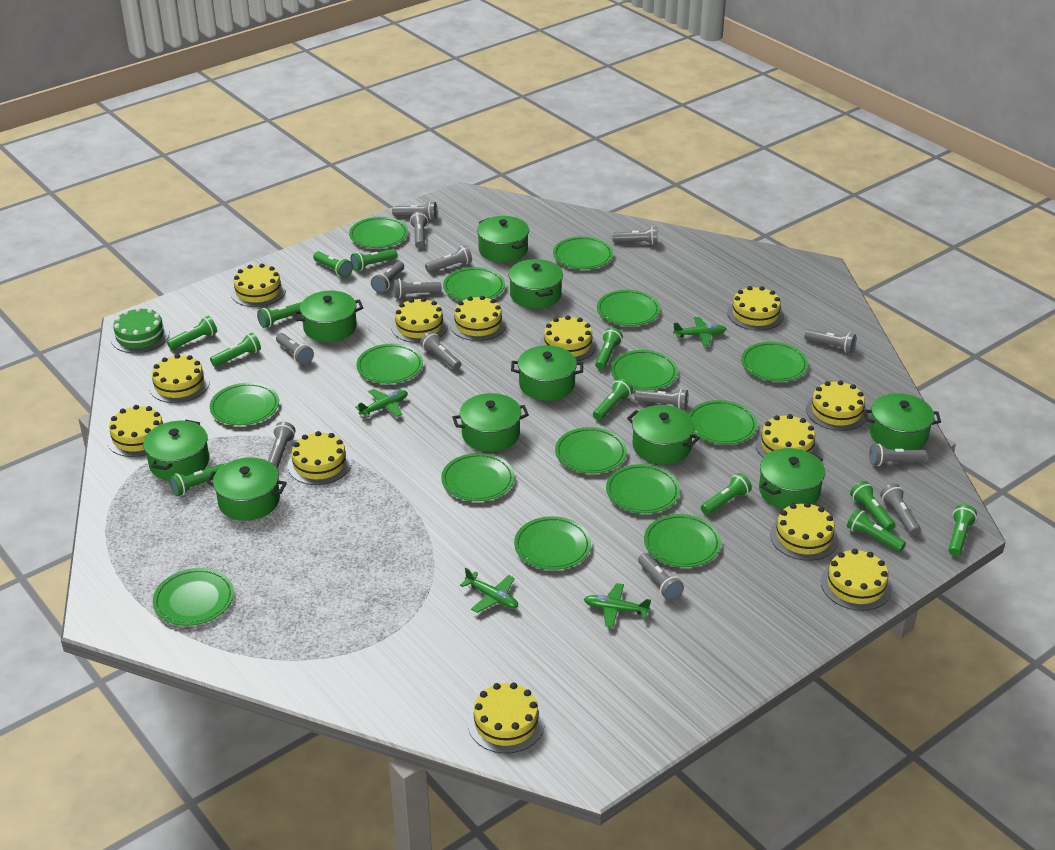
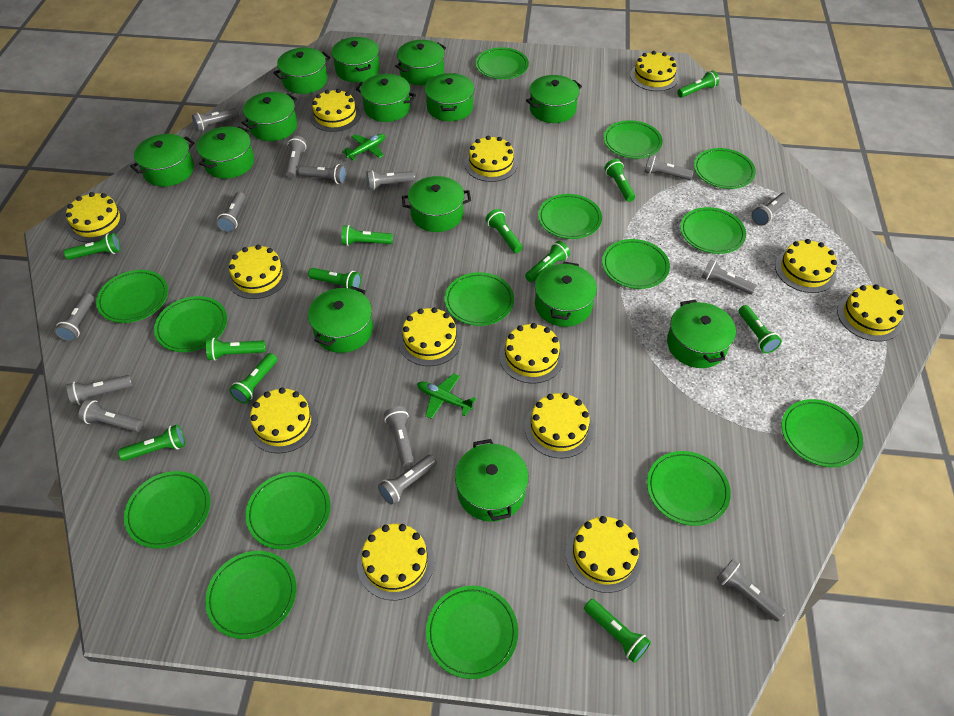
green cake: 1 -> 0
green plane: 4 -> 2
green pot: 10 -> 14

